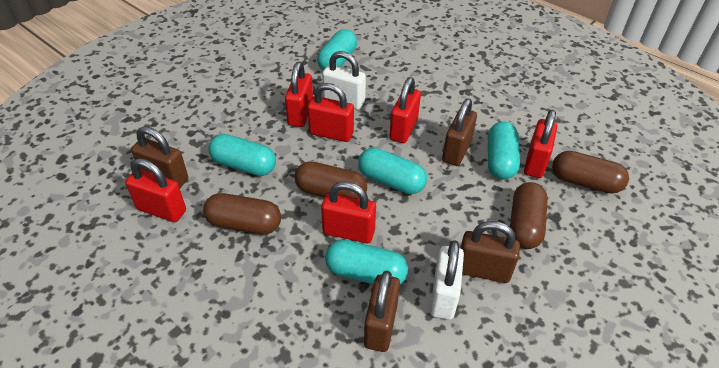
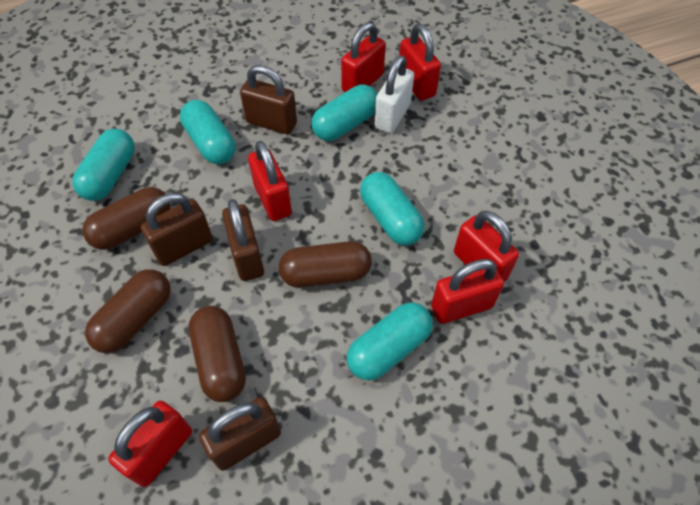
white padlock: 2 -> 1

